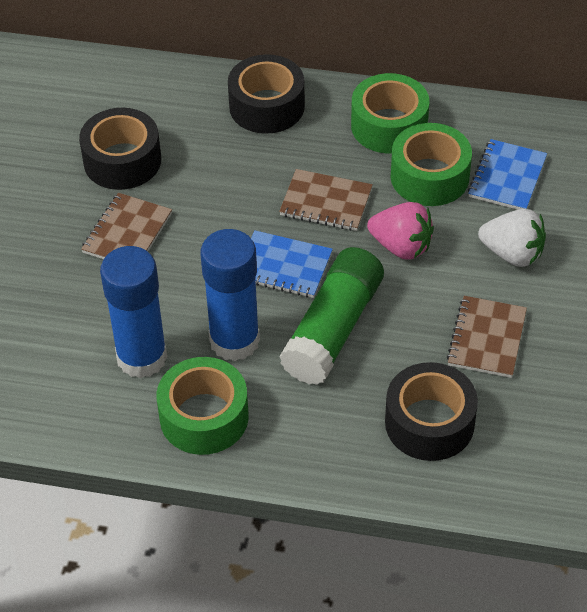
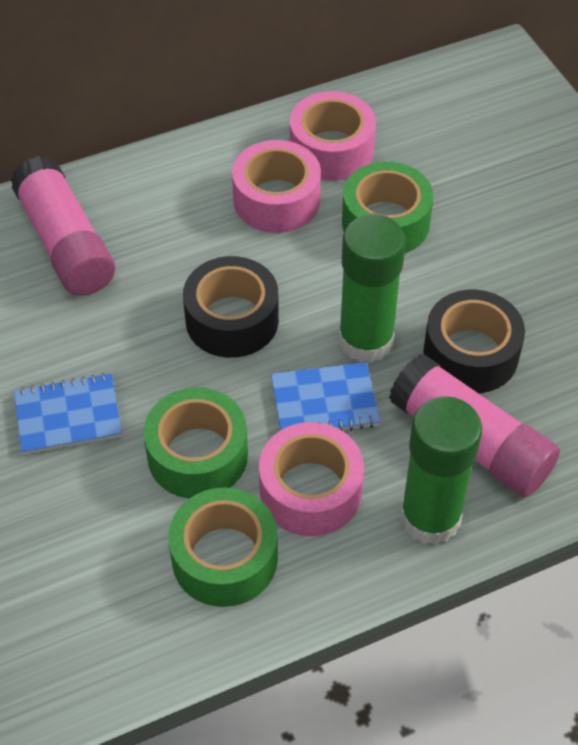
black tape: 3 -> 2
blue glue stick: 2 -> 0
brown notebook: 3 -> 0
green glue stick: 1 -> 2
pink glue stick: 0 -> 2
pink strawberry: 1 -> 0
pink tape: 0 -> 3
white strawberry: 1 -> 0

